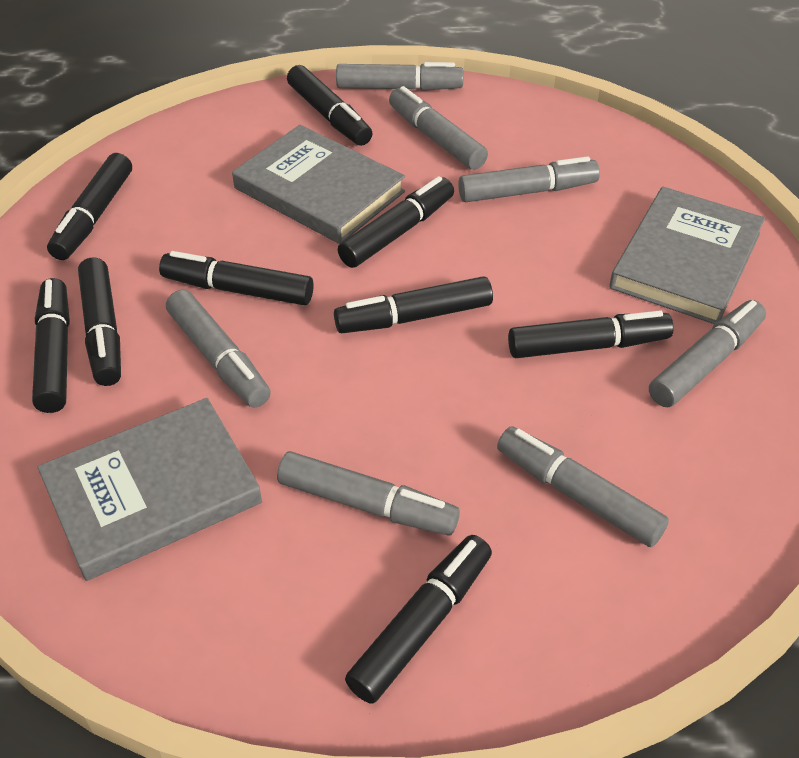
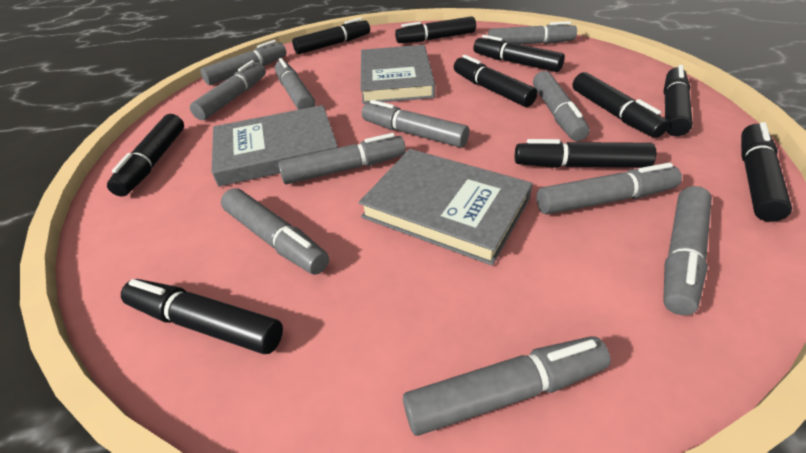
black marker: 9 -> 10
grey marker: 7 -> 11

